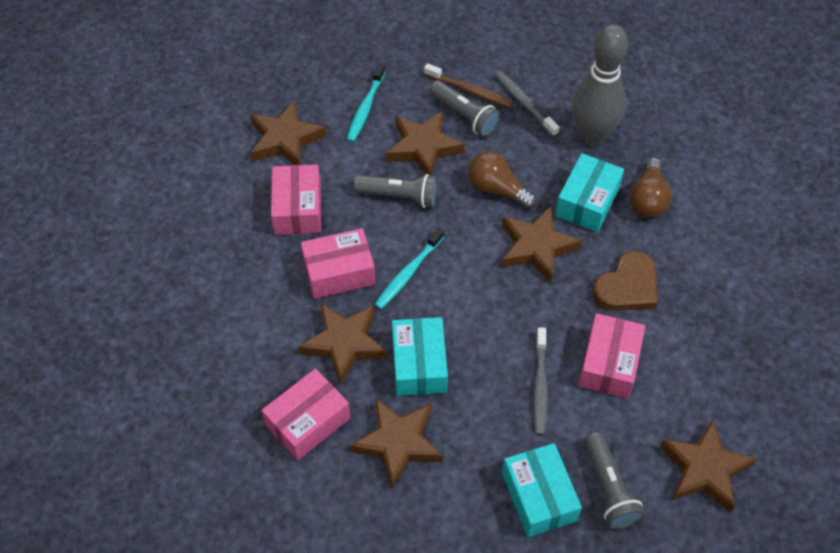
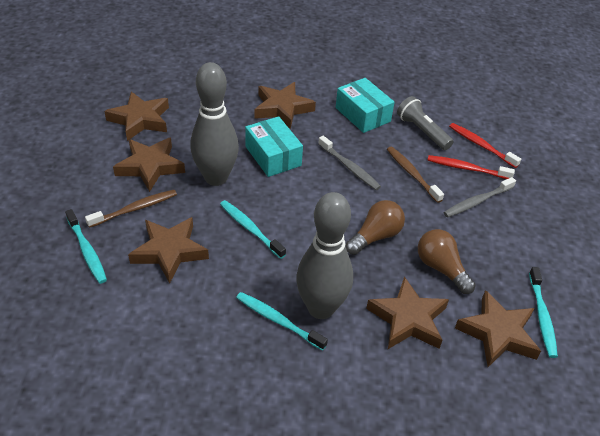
brown heart: 1 -> 0
brown toothbrush: 1 -> 2
grey bowling pin: 1 -> 2
grey flashlight: 3 -> 1
pink box: 4 -> 0
red toothbrush: 0 -> 2
turquoise box: 3 -> 2
turquoise toothbrush: 2 -> 4

